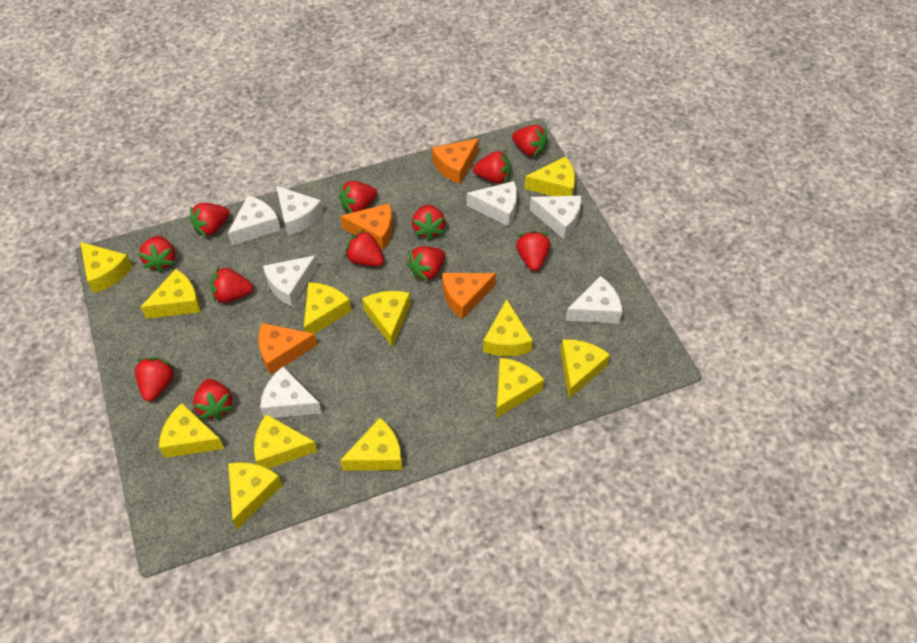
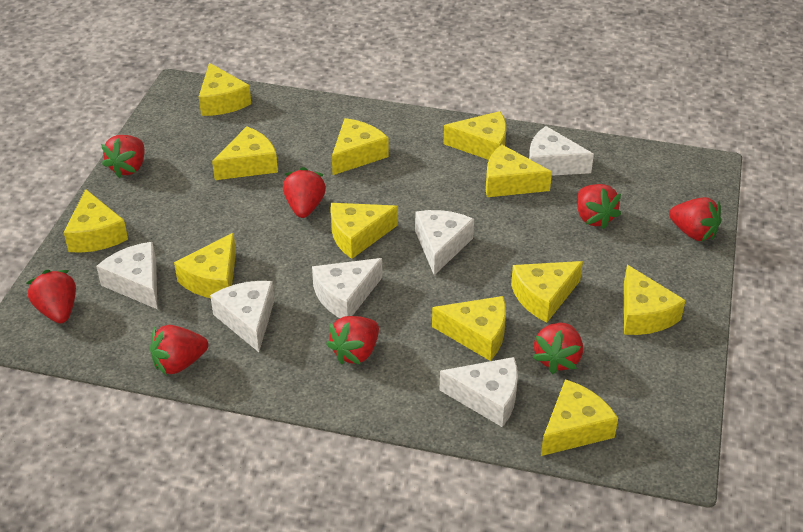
orange cheese: 4 -> 0
red strawberry: 12 -> 8
white cheese: 7 -> 6

